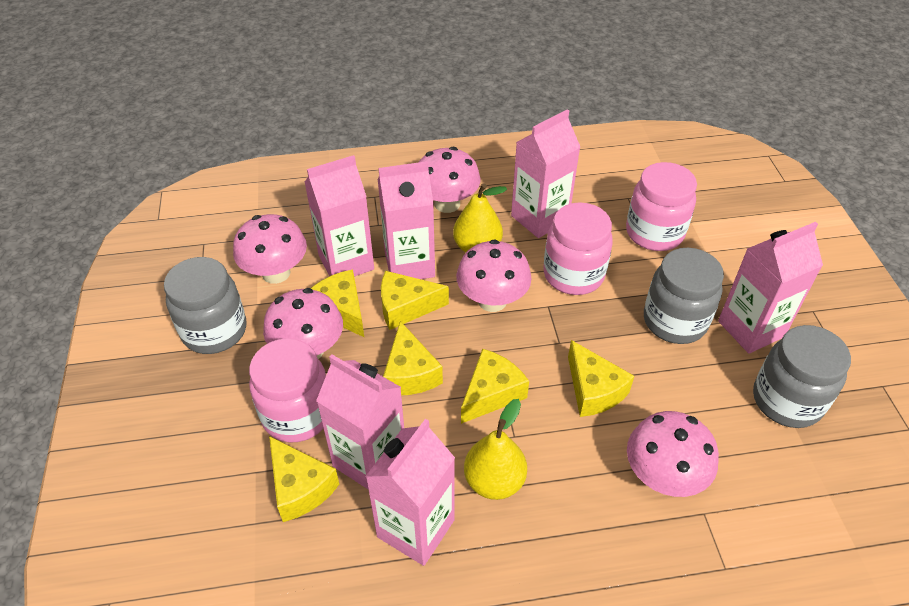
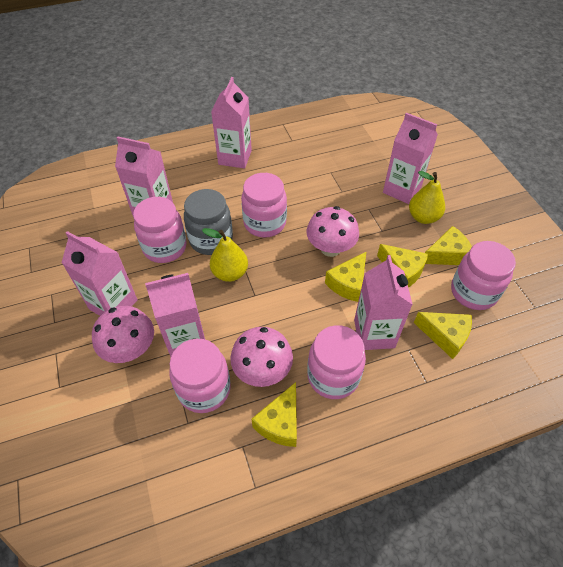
grey jar: 3 -> 1
pink jar: 3 -> 5
pink mushroom: 5 -> 3
yellow cheese: 6 -> 5

